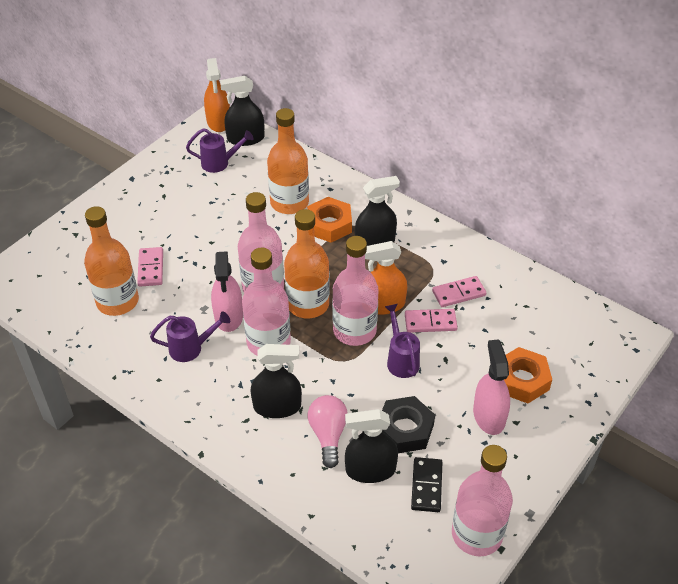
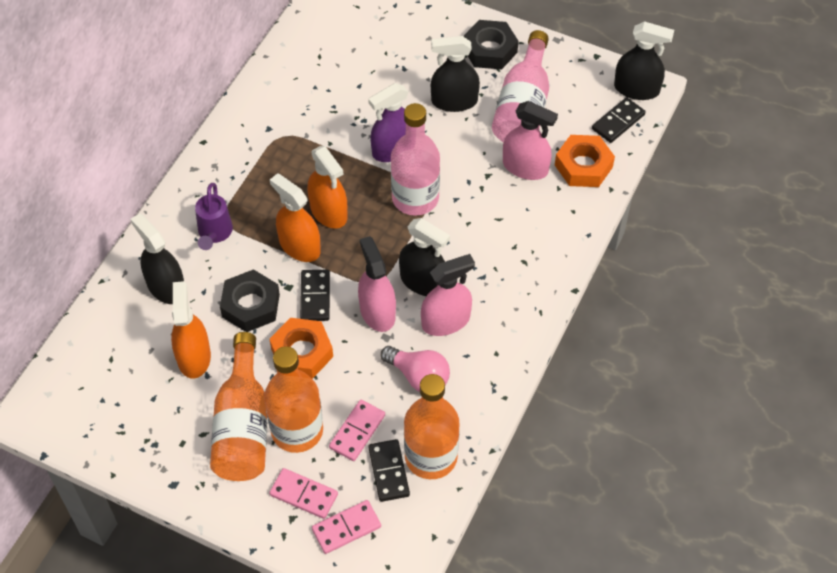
black domino: 1 -> 3
black nut: 1 -> 2
orange spray bottle: 2 -> 3
pink bottle: 4 -> 2
pink spray bottle: 2 -> 3
purple spray bottle: 0 -> 1
purple watering can: 3 -> 1

